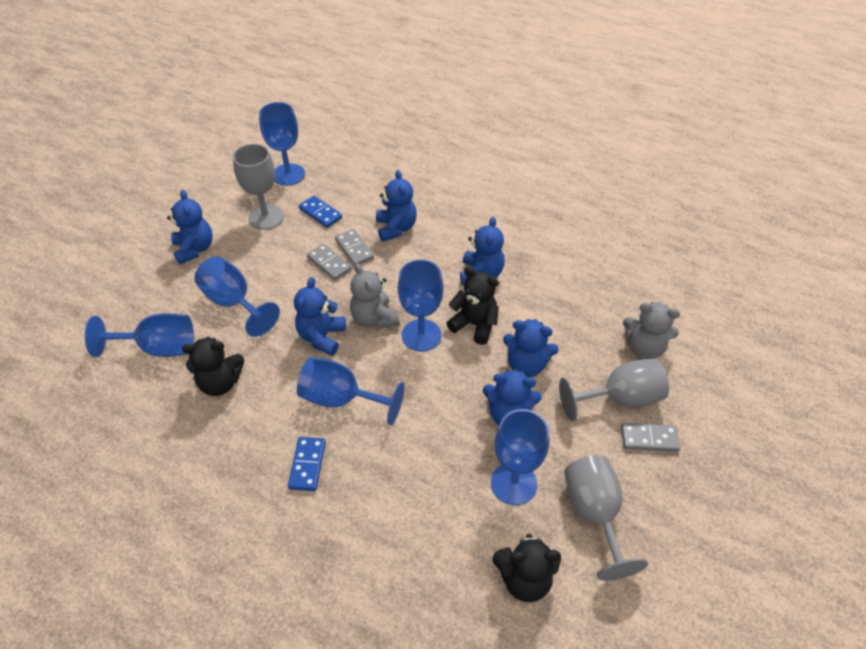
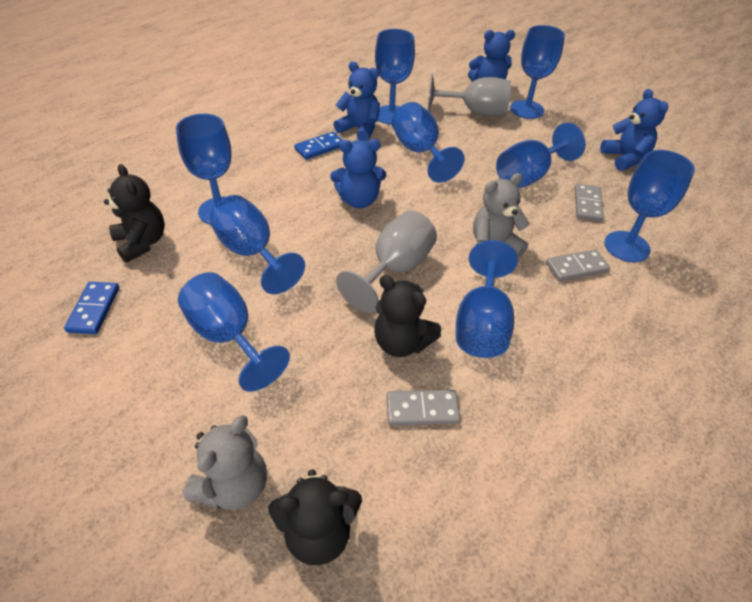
blue goblet: 6 -> 9
blue teddy bear: 6 -> 4
grey goblet: 3 -> 2

